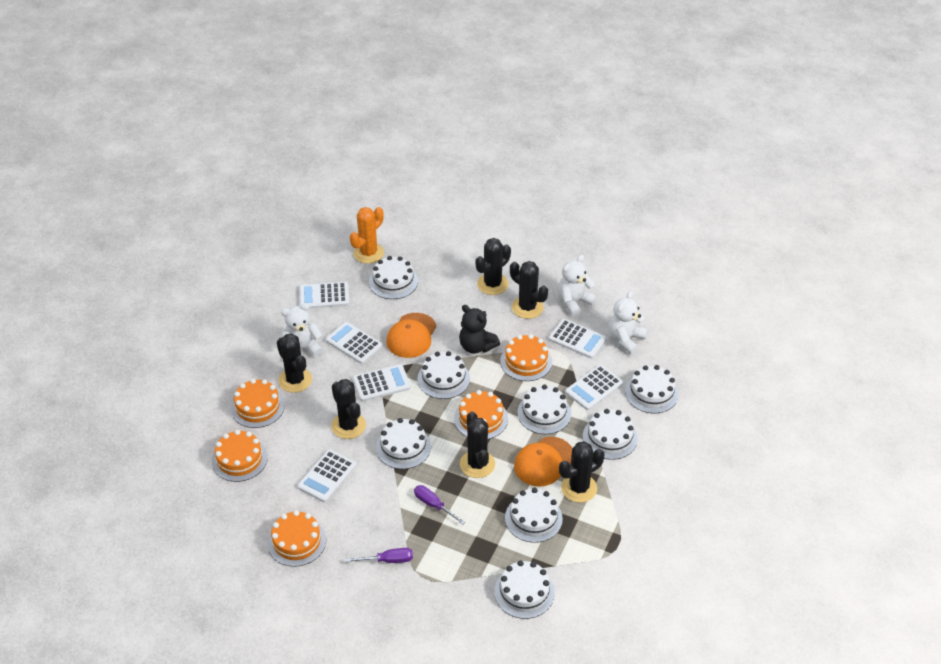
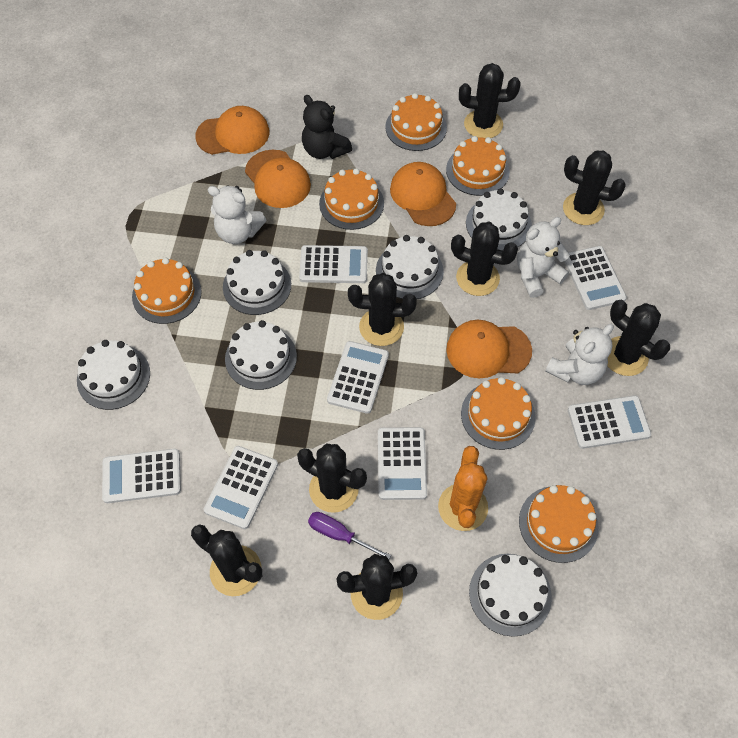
black cactus: 6 -> 8
orange cake: 5 -> 6
orange cap: 2 -> 4
purple screwdriver: 2 -> 1
white cake: 8 -> 6
white calculator: 6 -> 7

